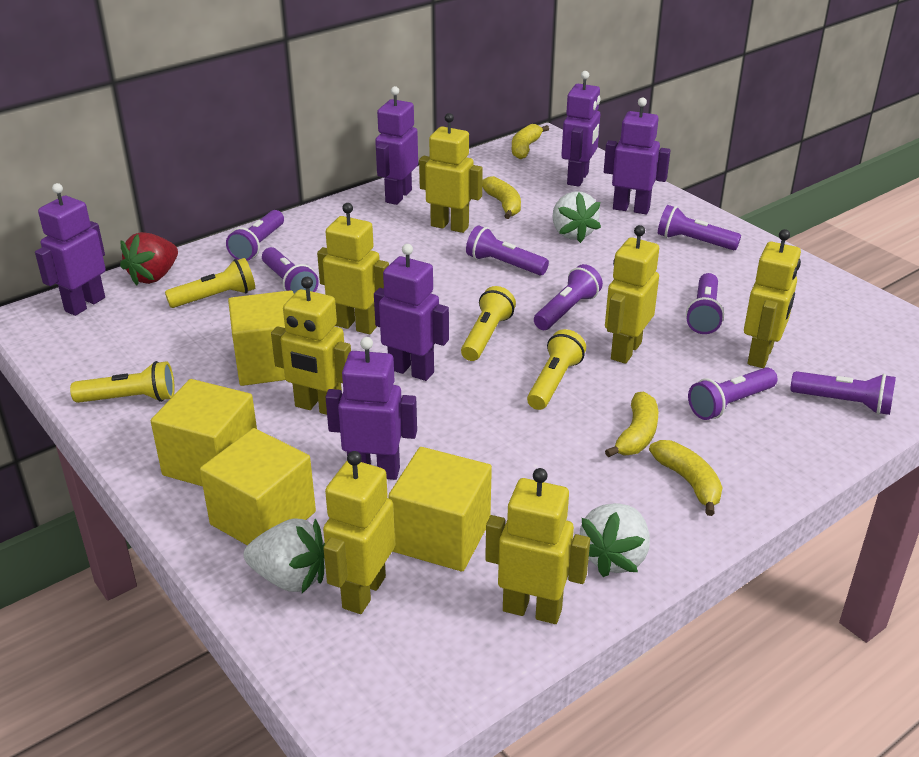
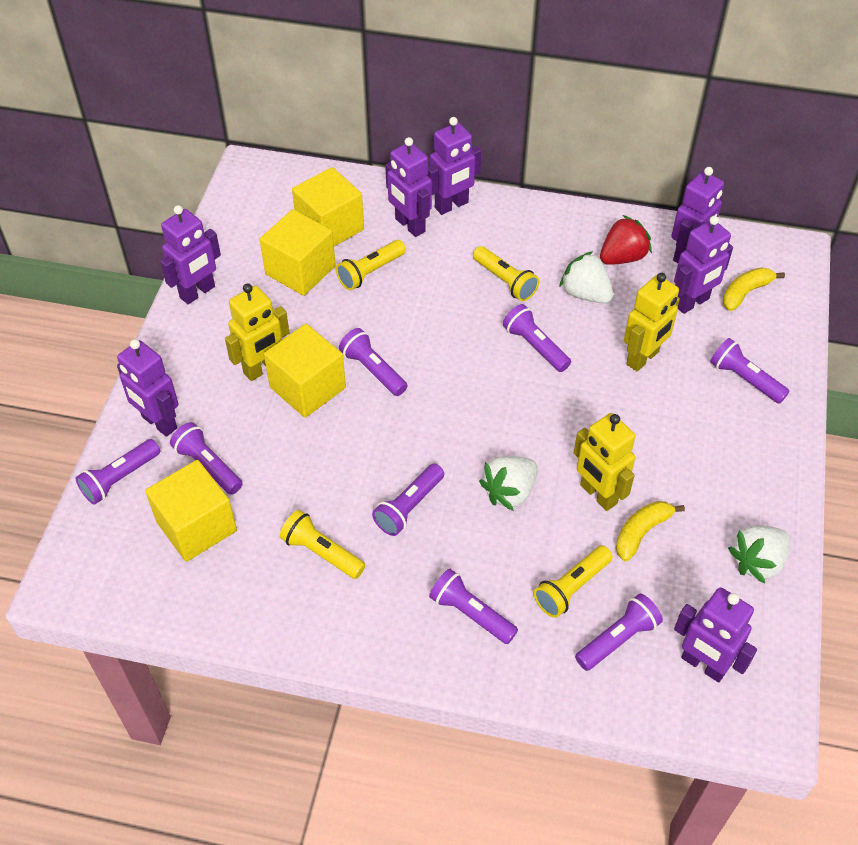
purple robot: 6 -> 7
yellow banana: 4 -> 2
yellow robot: 7 -> 3

